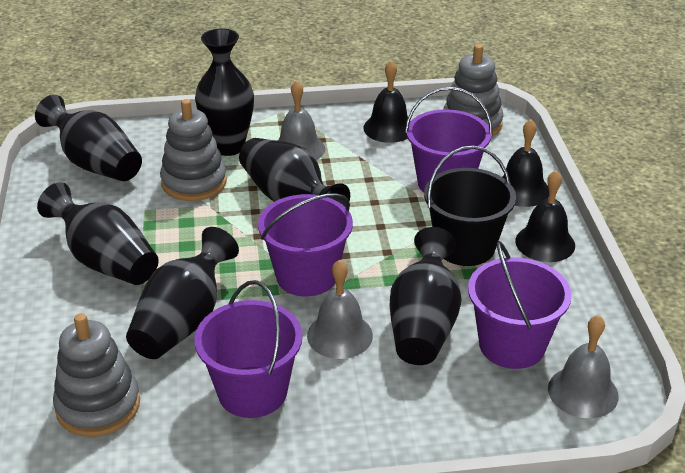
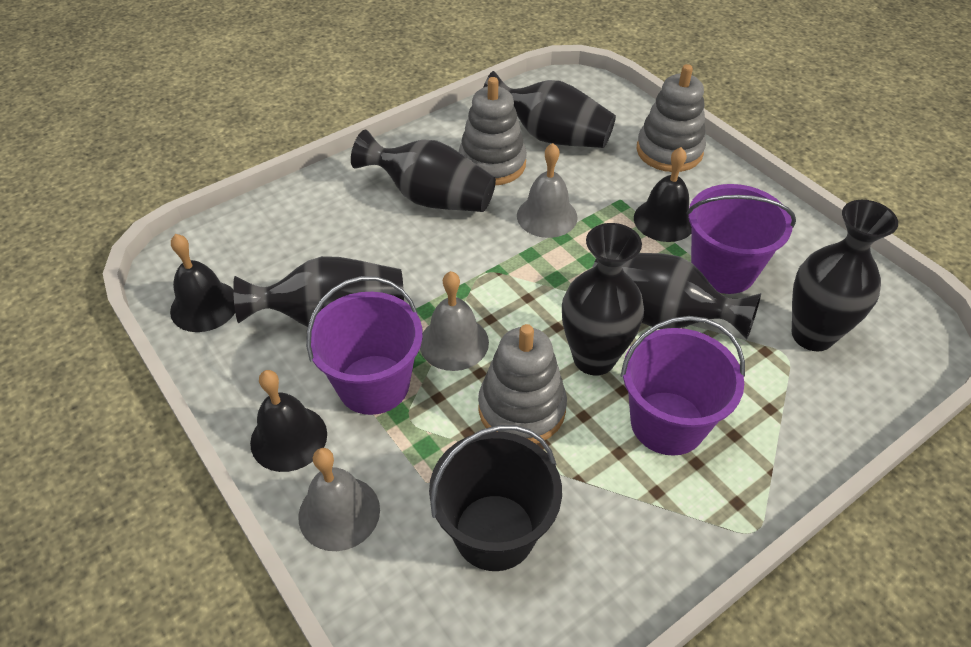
purple bucket: 4 -> 3

